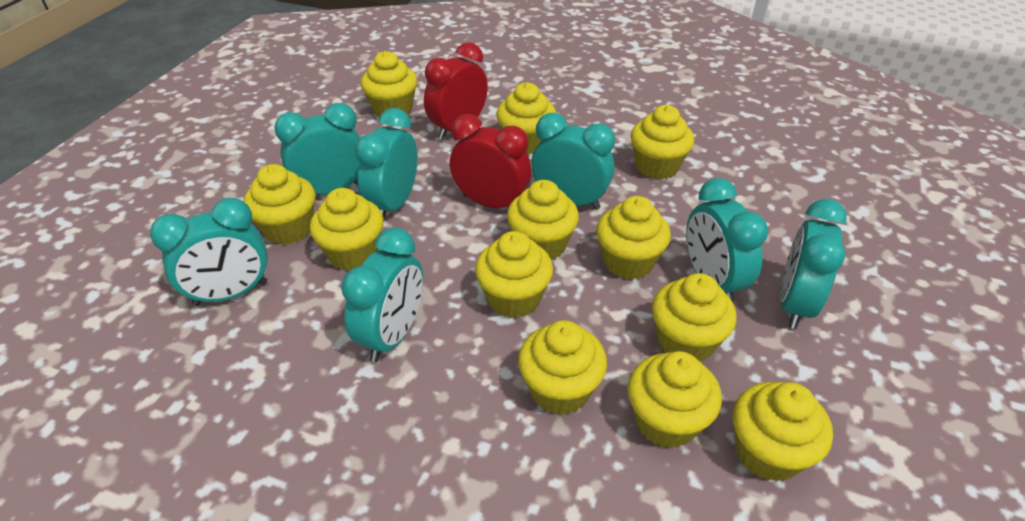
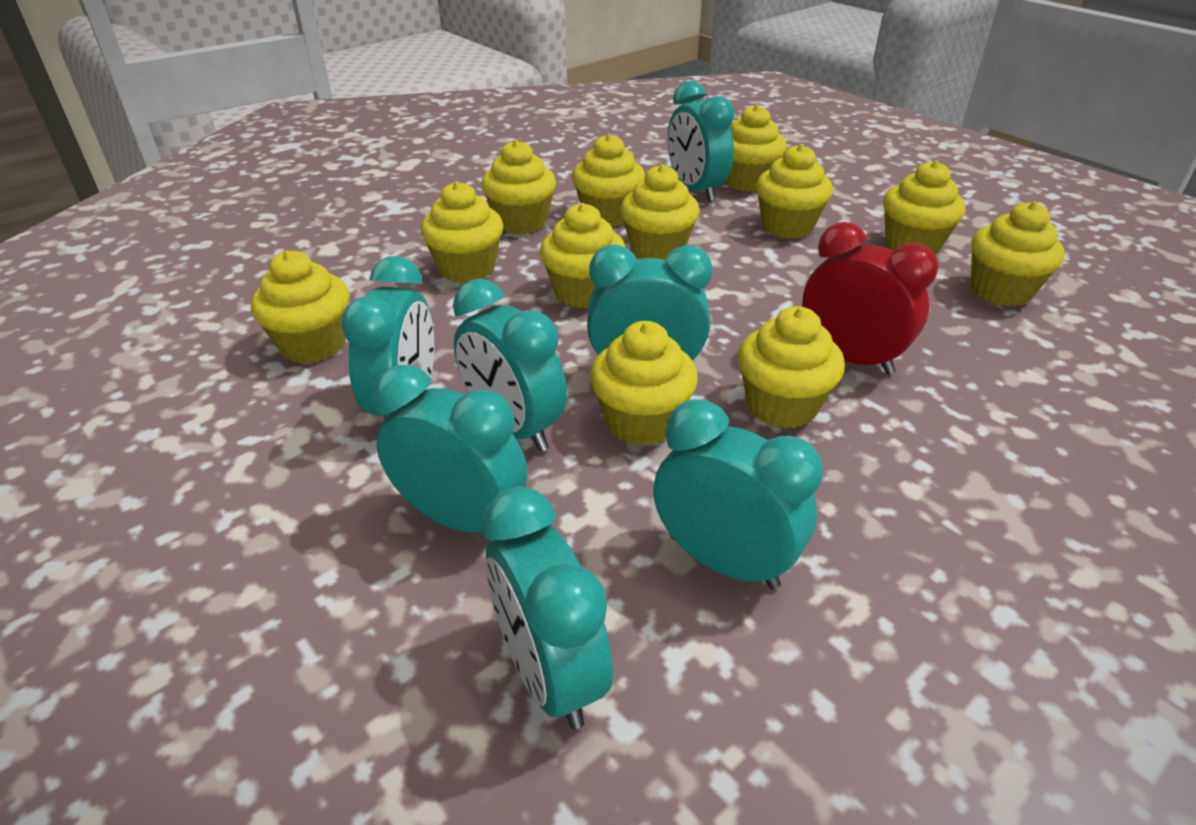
red clock: 2 -> 1

